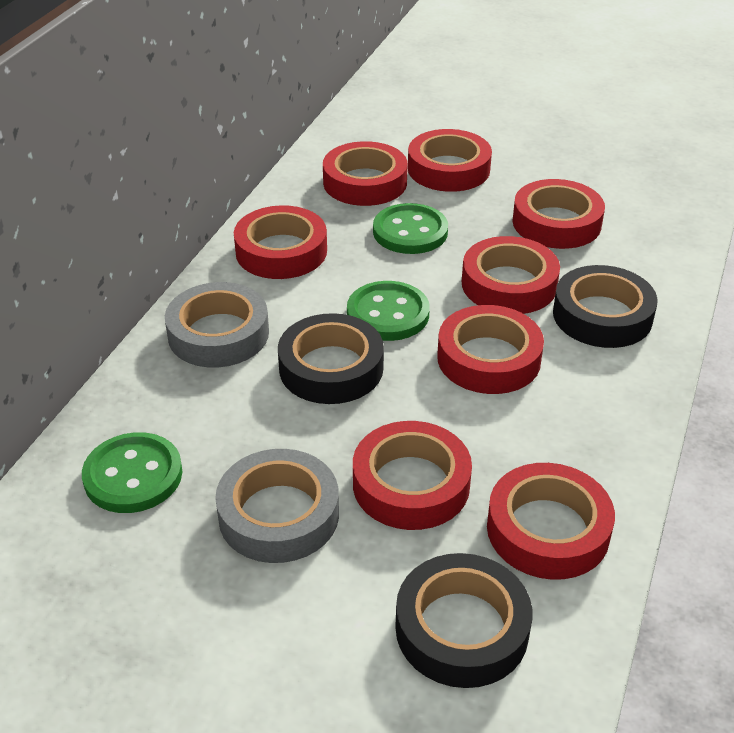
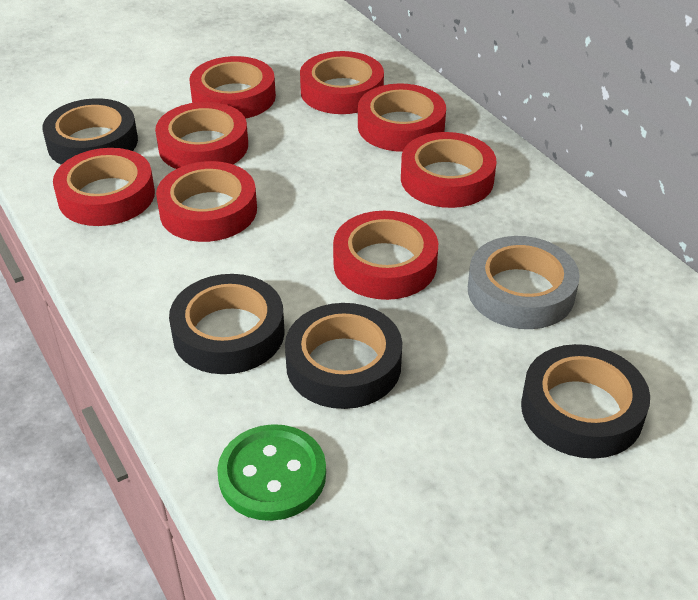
black tape: 3 -> 4
green button: 3 -> 1
grey tape: 2 -> 1

